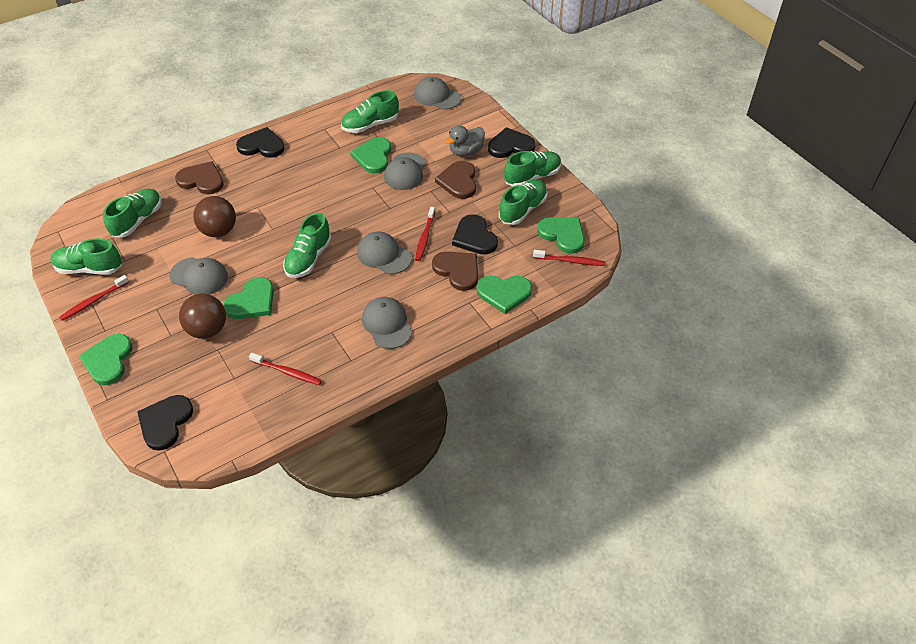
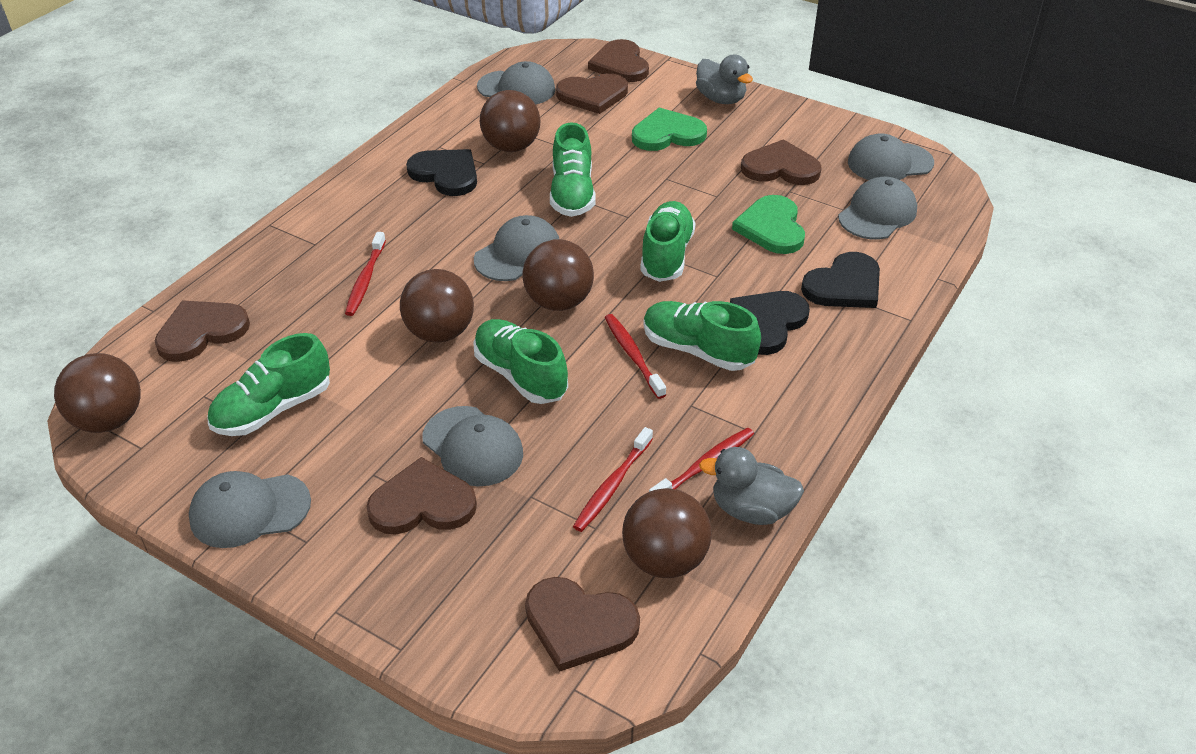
black heart: 4 -> 3
brown ball: 2 -> 5
brown heart: 3 -> 6
green heart: 5 -> 2
green shoe: 6 -> 5
grey cap: 5 -> 6
grey duck: 1 -> 2

